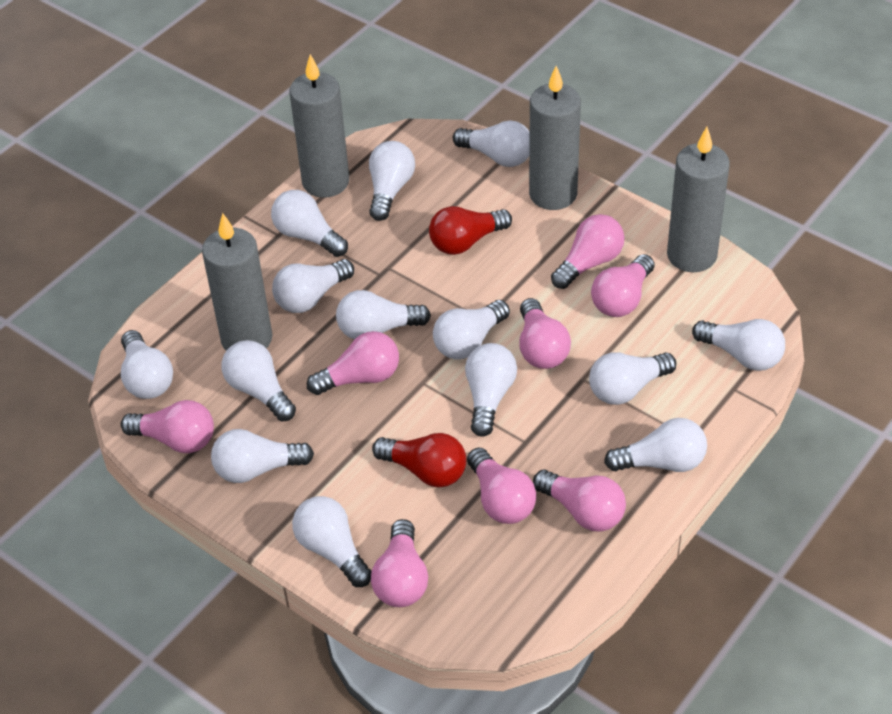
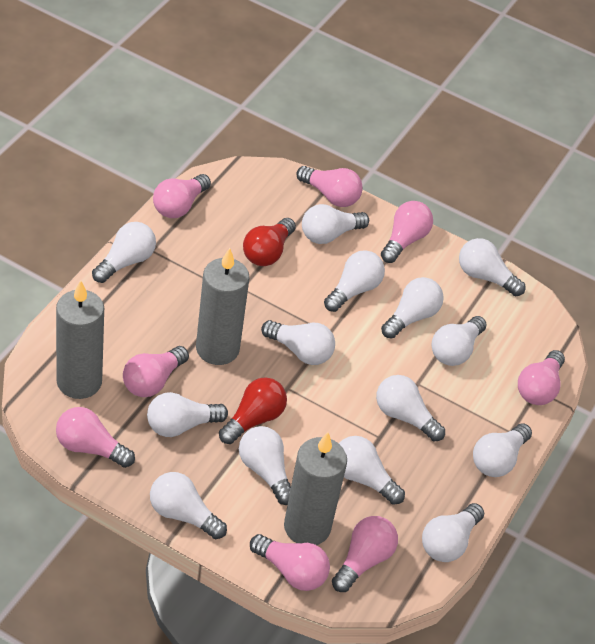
grey candle: 4 -> 3

